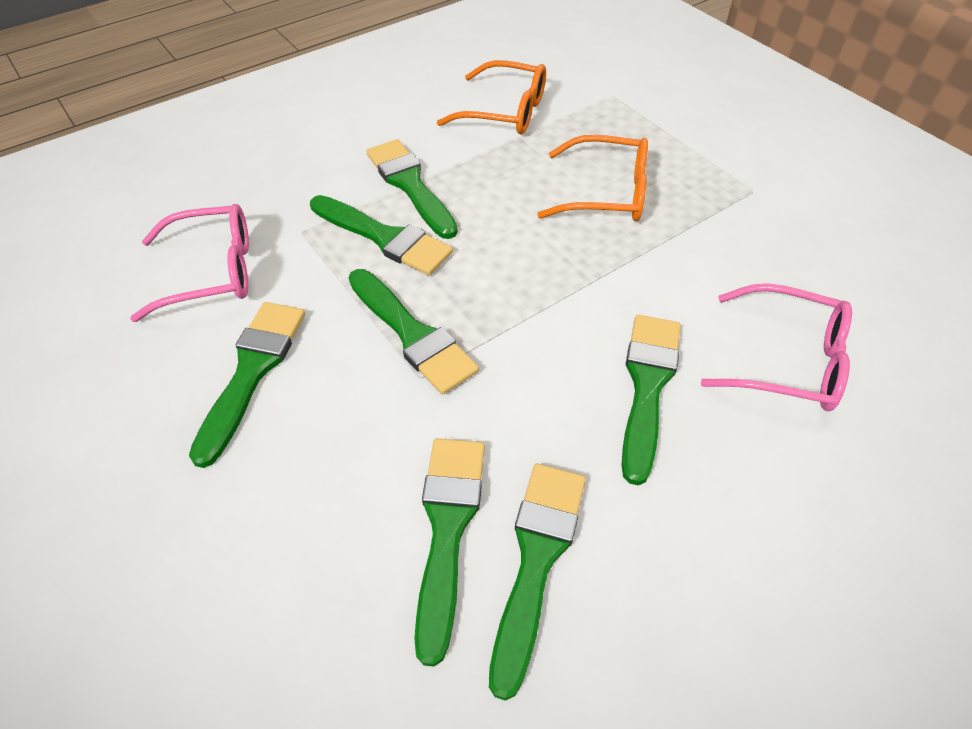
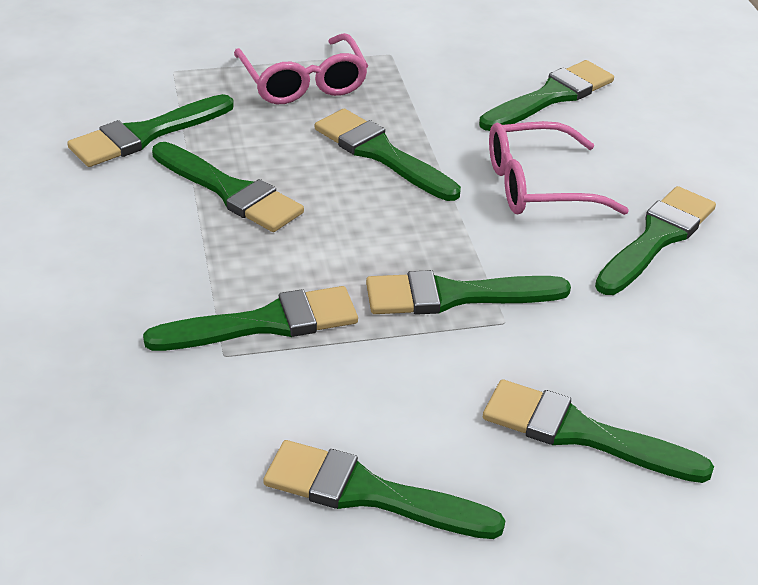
green brush: 7 -> 9
orange glasses: 2 -> 0

